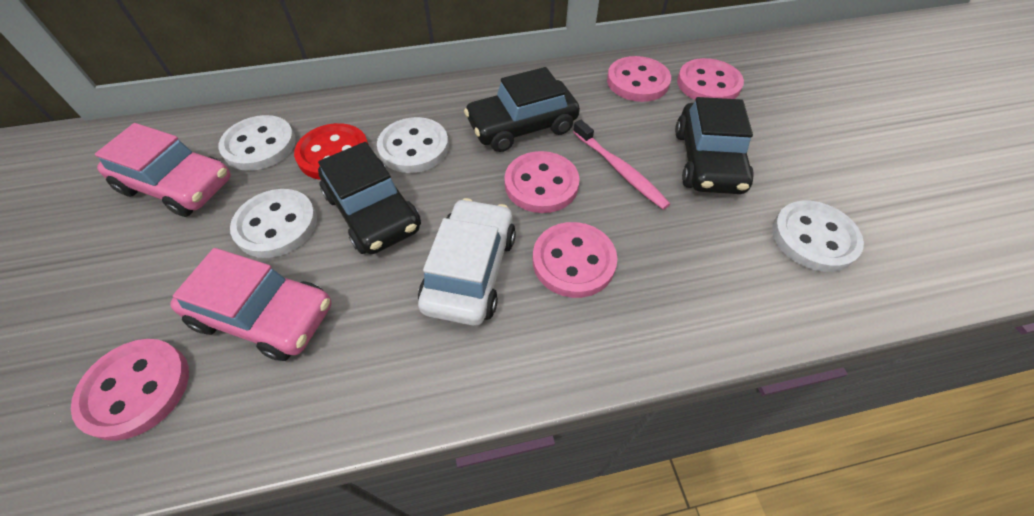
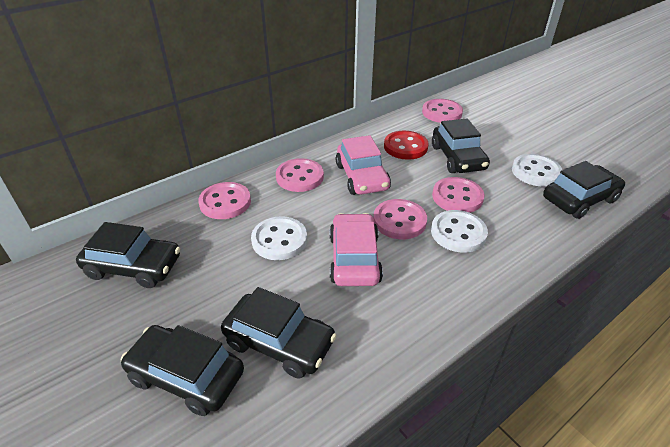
black car: 3 -> 5
pink toothbrush: 1 -> 0
white button: 4 -> 3
white car: 1 -> 0

